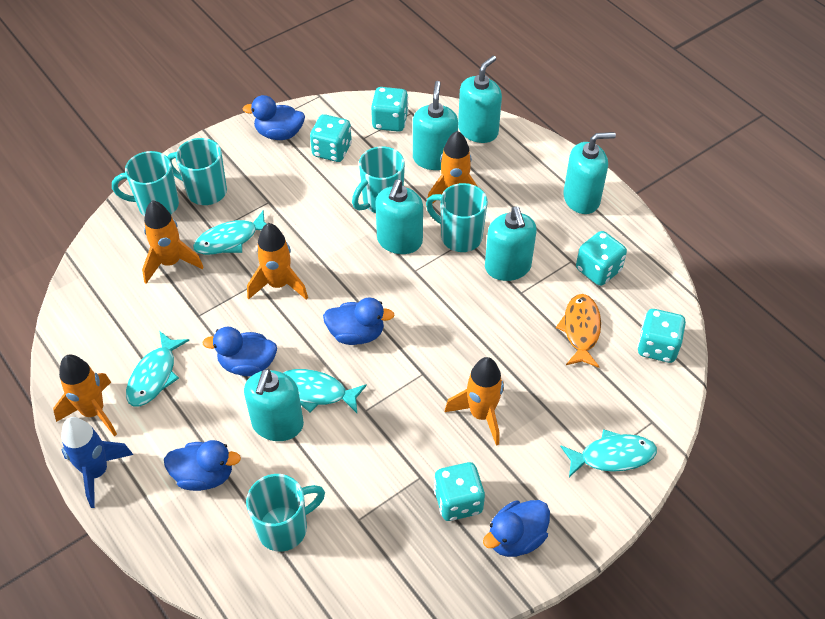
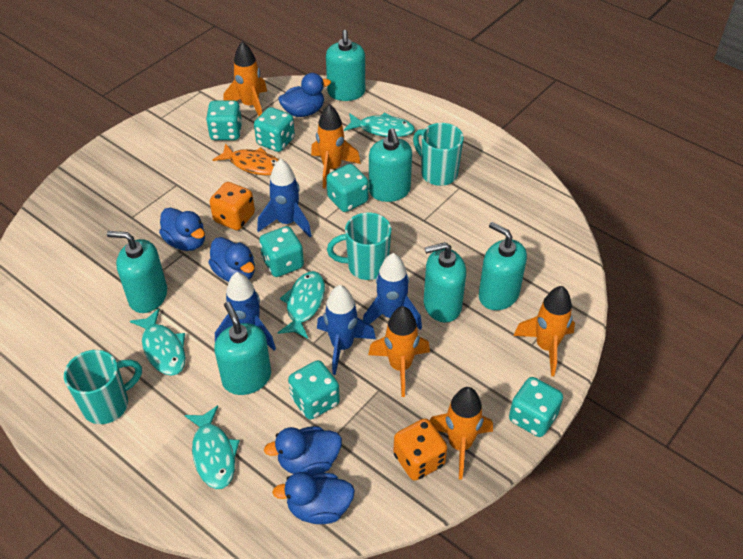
blue rocket: 1 -> 4
orange dice: 0 -> 2
turquoise dice: 5 -> 6
turquoise mug: 5 -> 3

